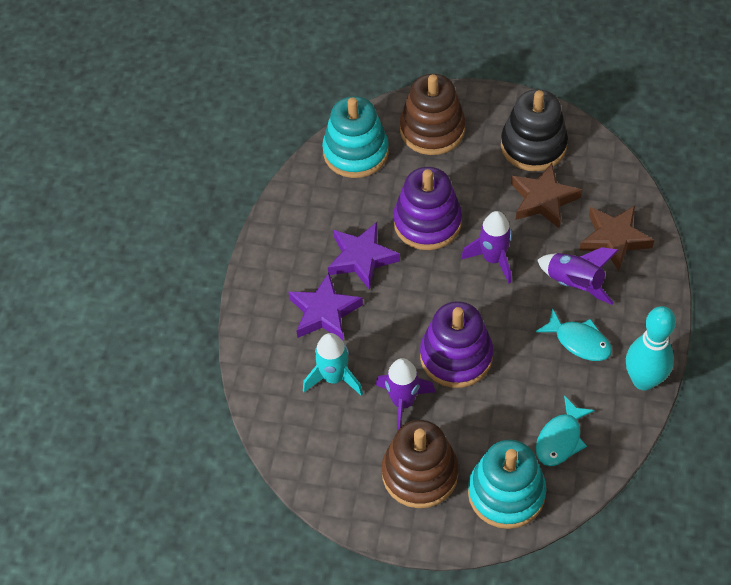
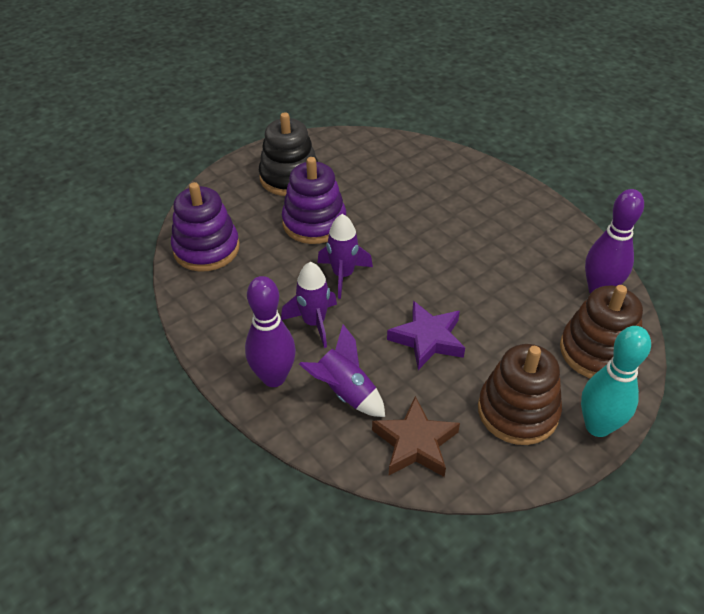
brown star: 2 -> 1
purple bowling pin: 0 -> 2
purple star: 2 -> 1
turquoise fish: 2 -> 0
turquoise rocket: 1 -> 0
turquoise stacking toy: 2 -> 0

